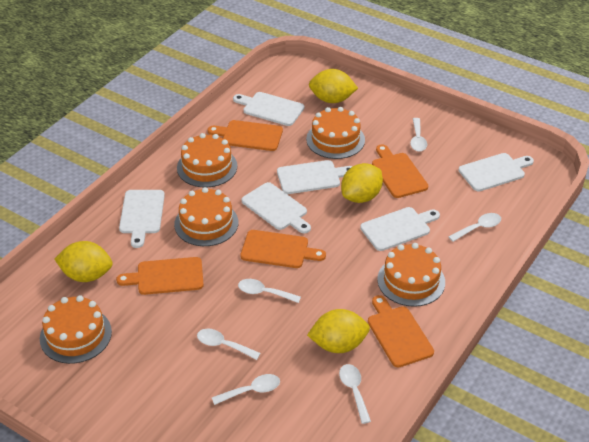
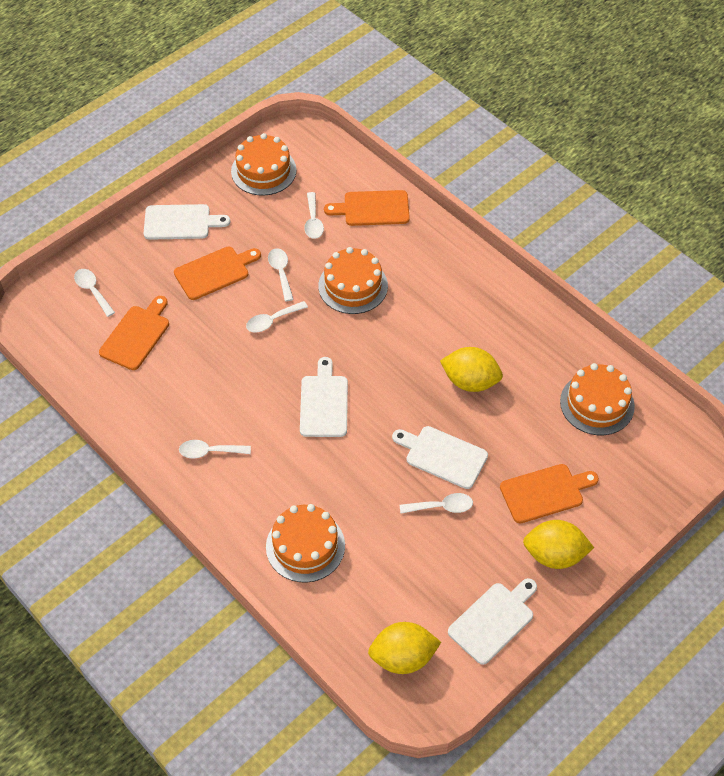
orange cake: 5 -> 4
orange cutting board: 5 -> 4
white cutting board: 6 -> 4
yellow lemon: 4 -> 3

